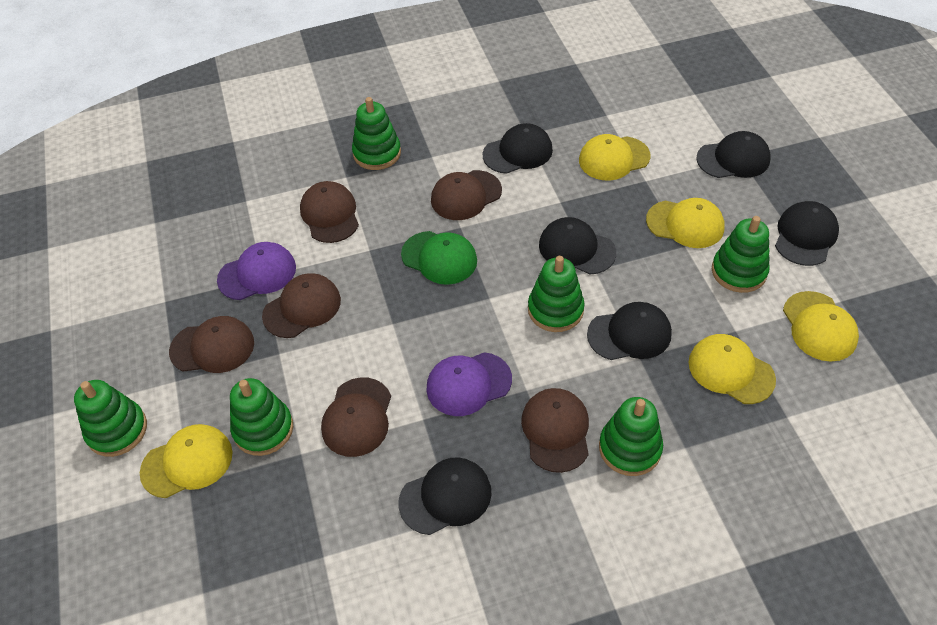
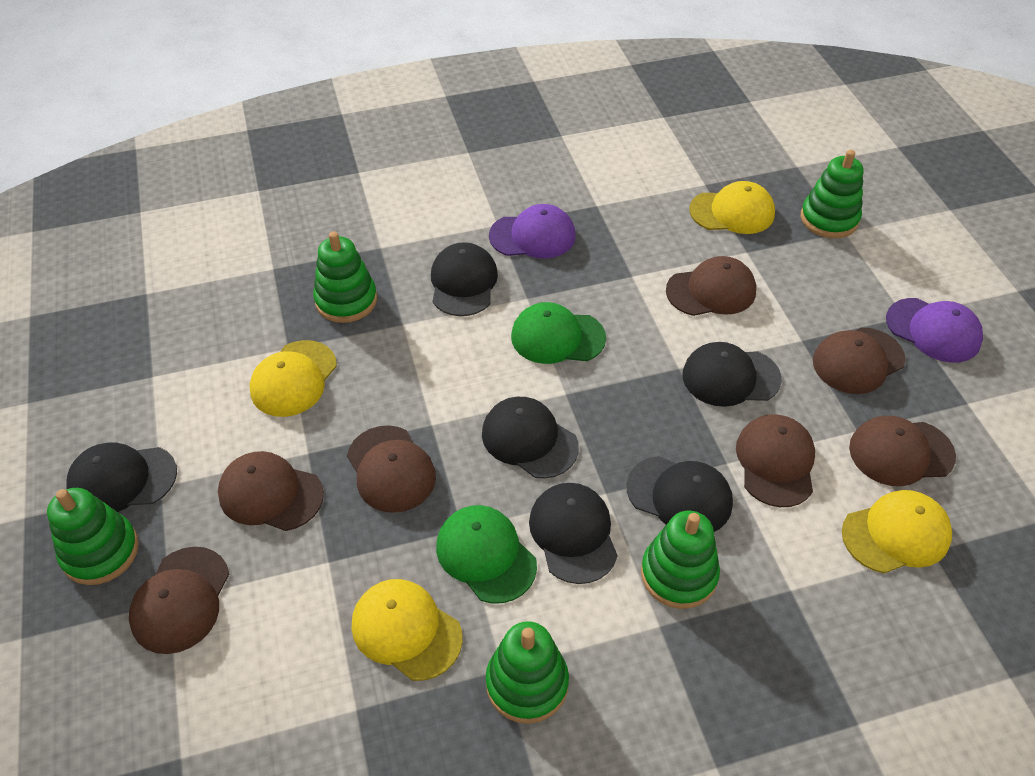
brown cap: 6 -> 7
green cap: 1 -> 2
green stacking toy: 6 -> 5
yellow cap: 5 -> 4

